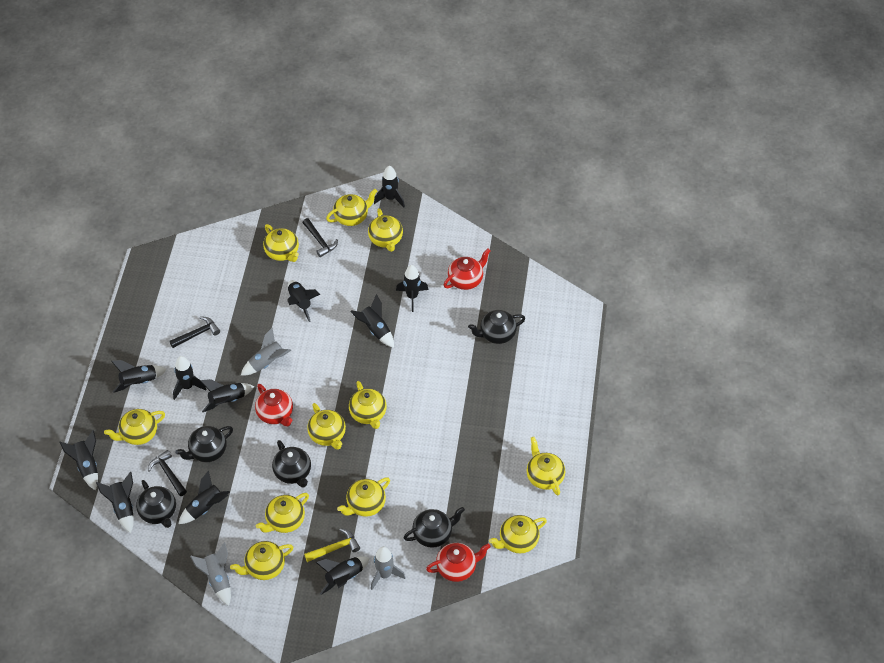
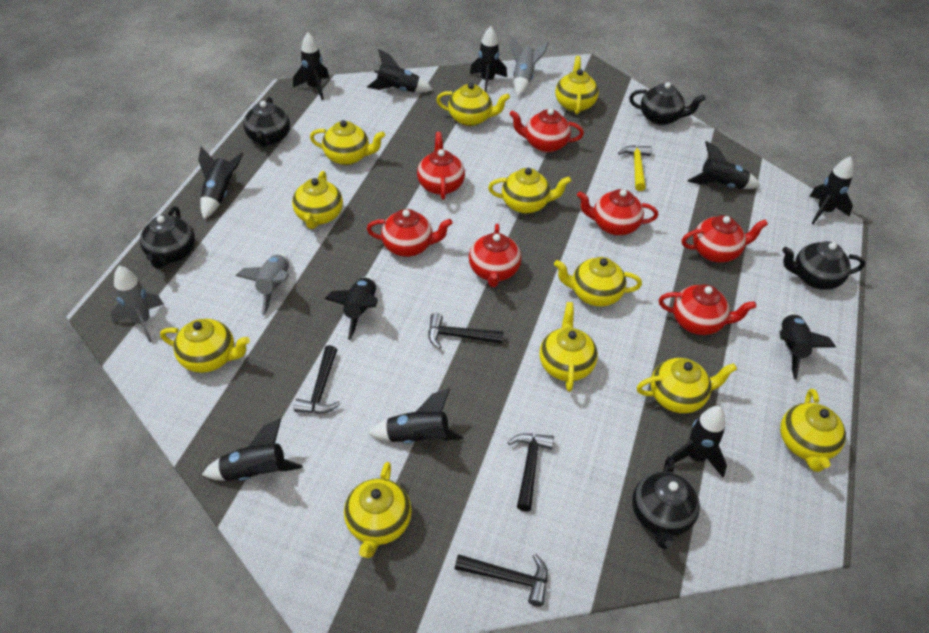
black hammer: 3 -> 4
red teapot: 3 -> 7

